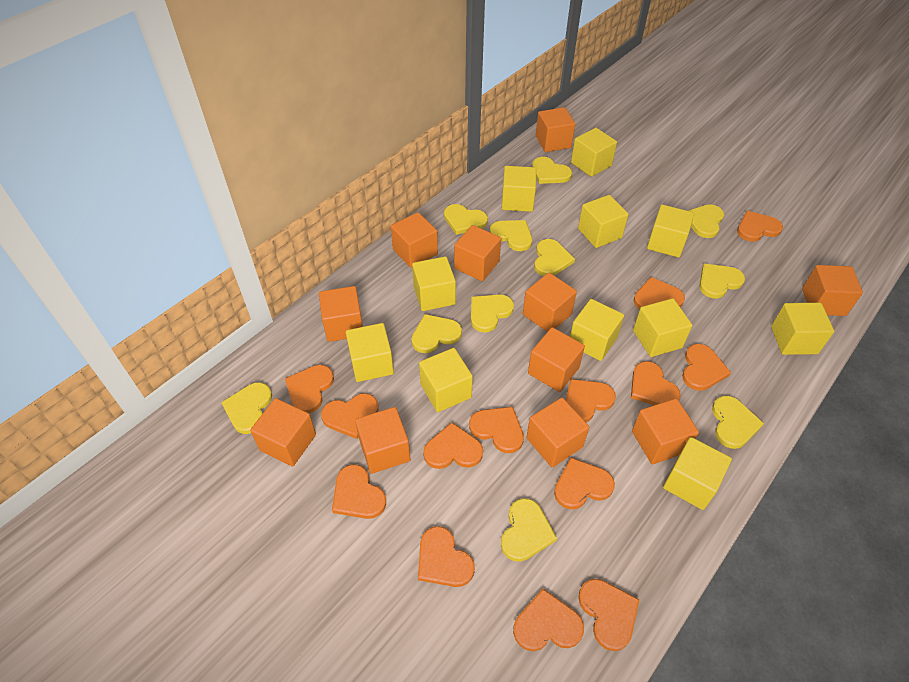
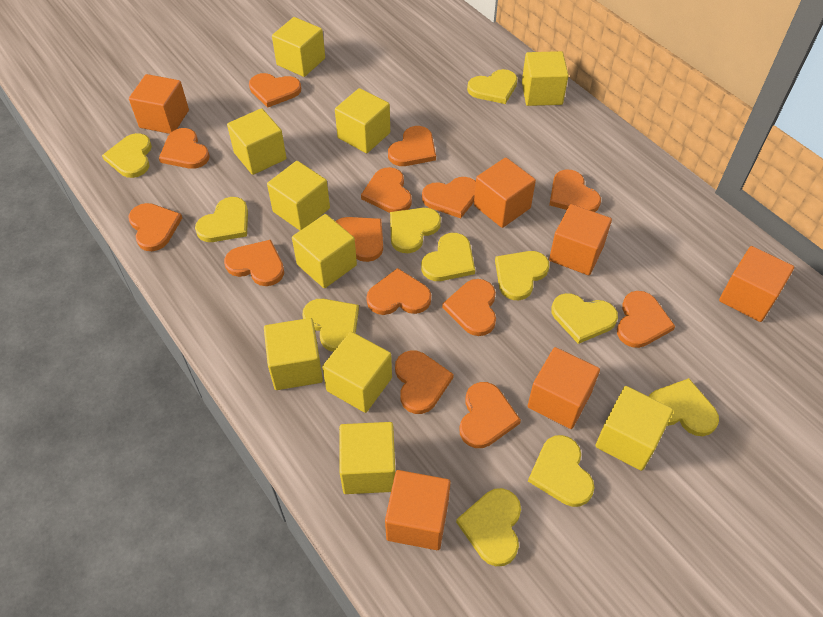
orange cube: 11 -> 6
yellow cube: 11 -> 10

